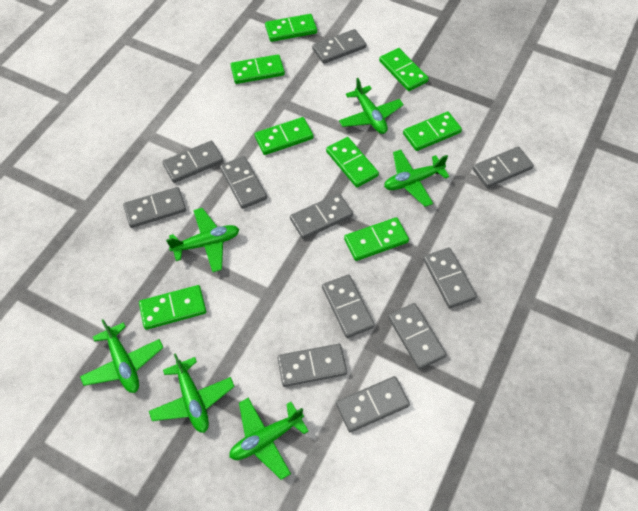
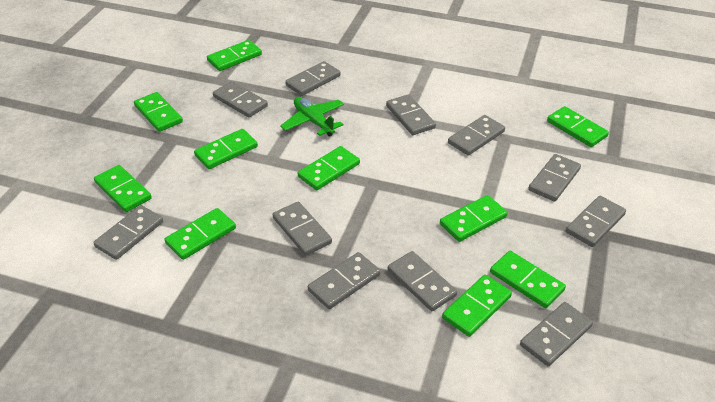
green domino: 8 -> 10
green plane: 6 -> 1

